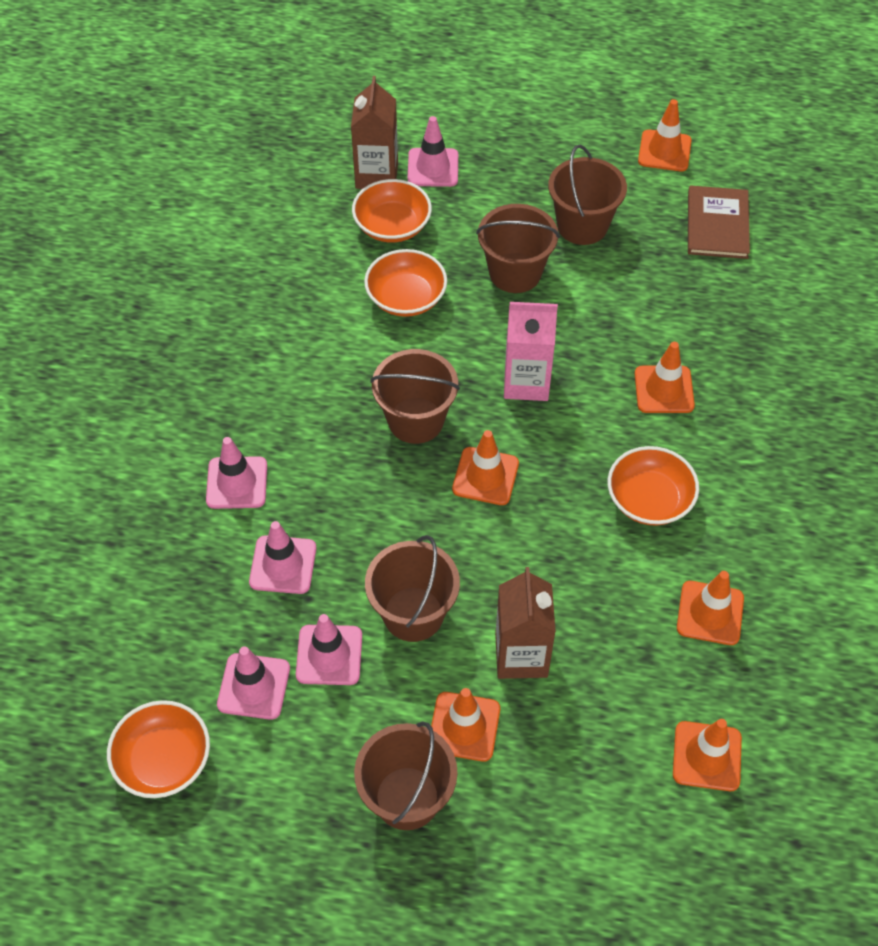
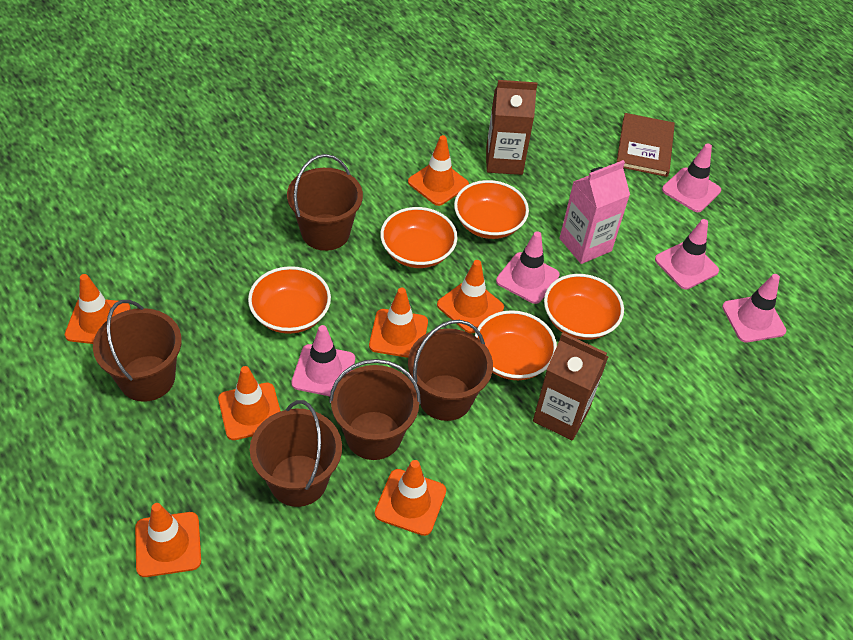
orange bowl: 4 -> 5
orange traffic cone: 6 -> 7

